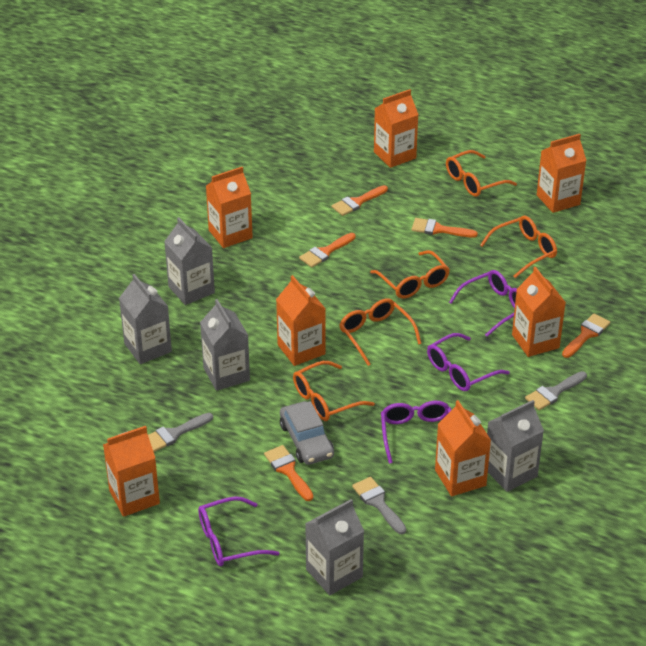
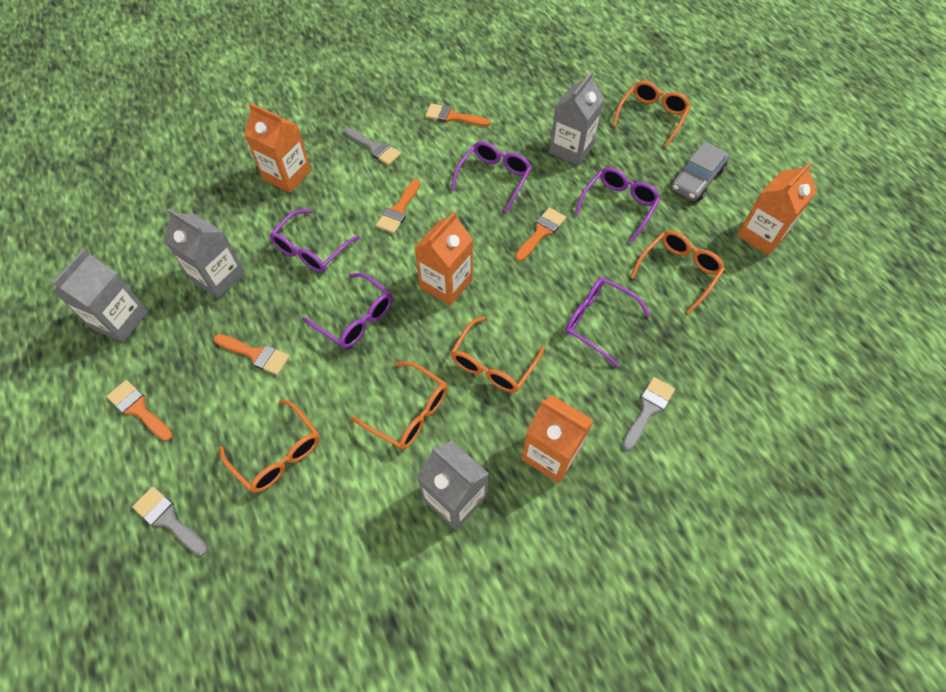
grey carton: 5 -> 4
orange carton: 7 -> 4
purple glasses: 4 -> 5

